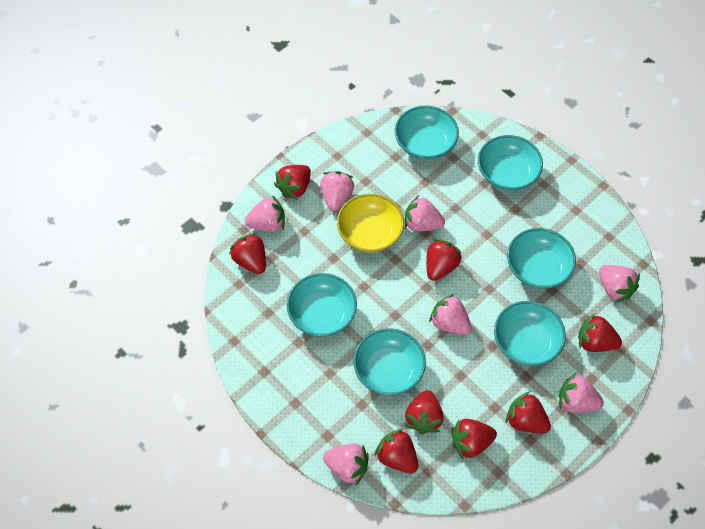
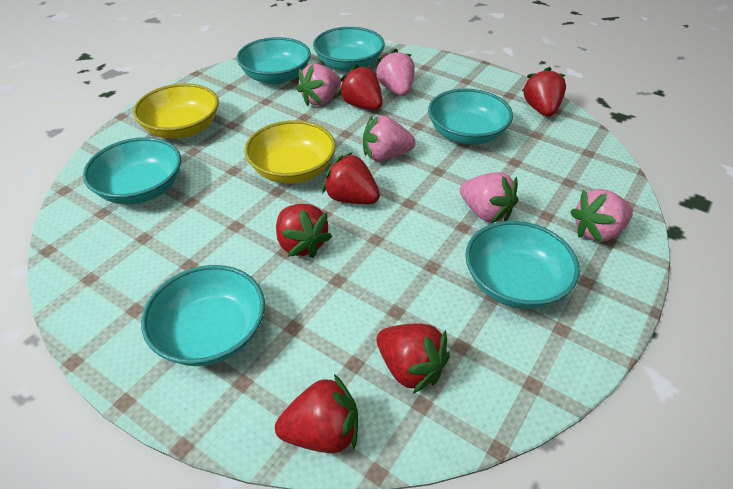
pink strawberry: 7 -> 5
red strawberry: 8 -> 6
yellow bowl: 1 -> 2

